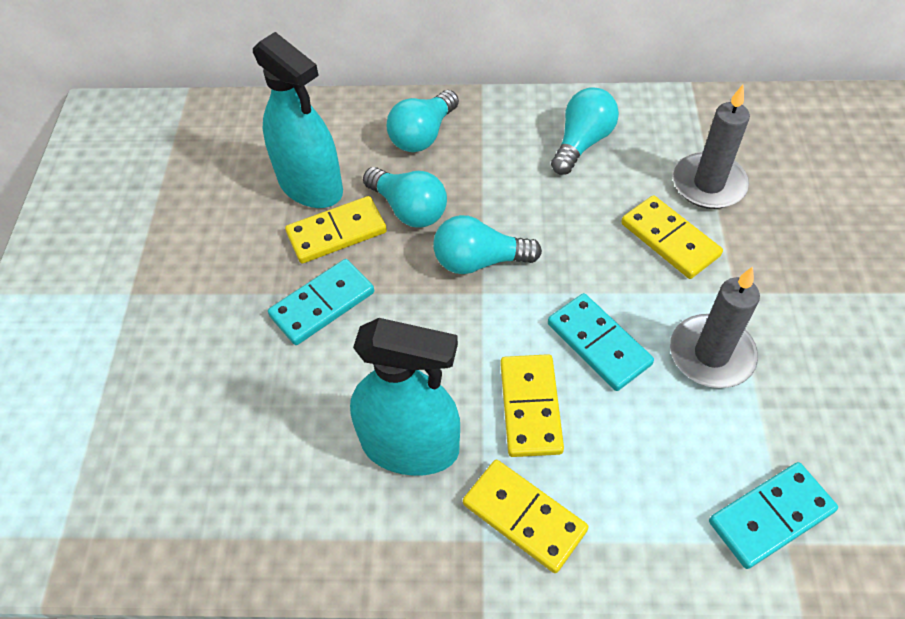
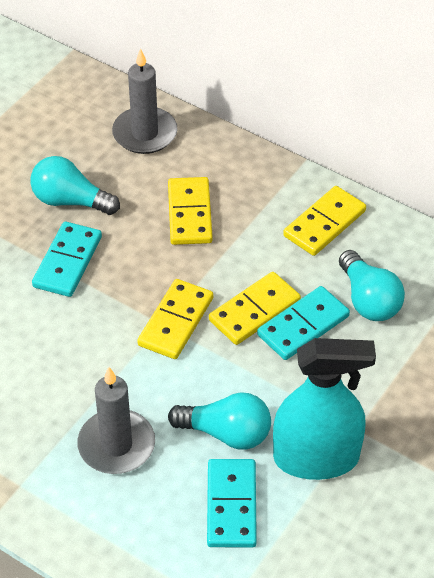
turquoise light bulb: 4 -> 3
turquoise spray bottle: 2 -> 1

